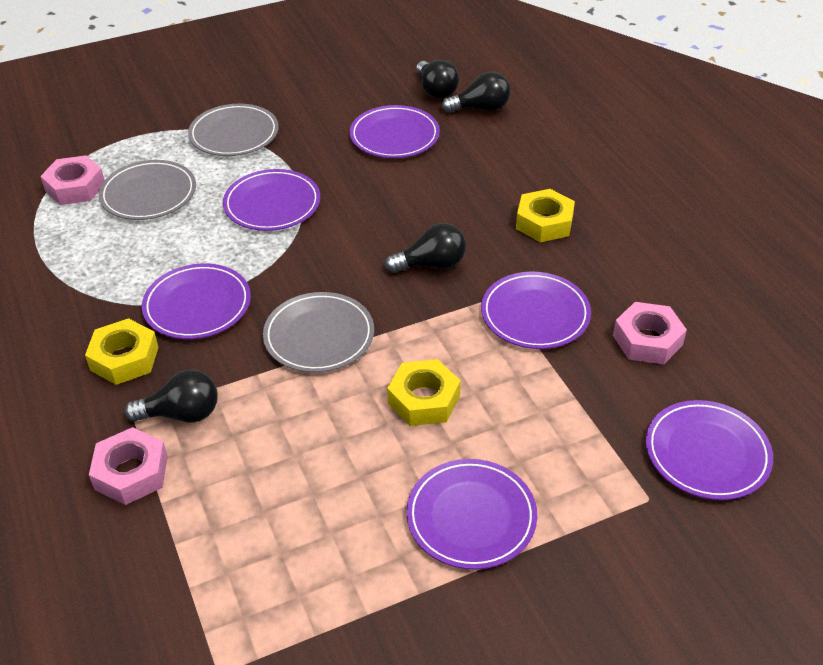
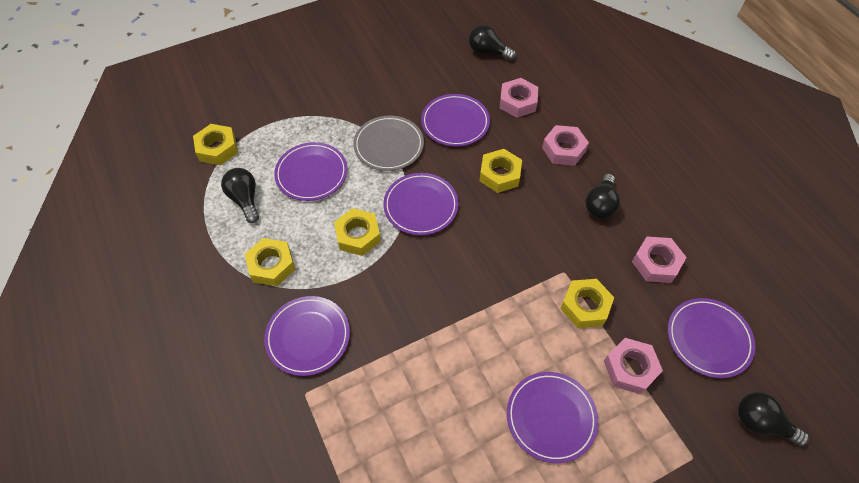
grey plate: 3 -> 1
pink nut: 3 -> 4
yellow nut: 3 -> 5

